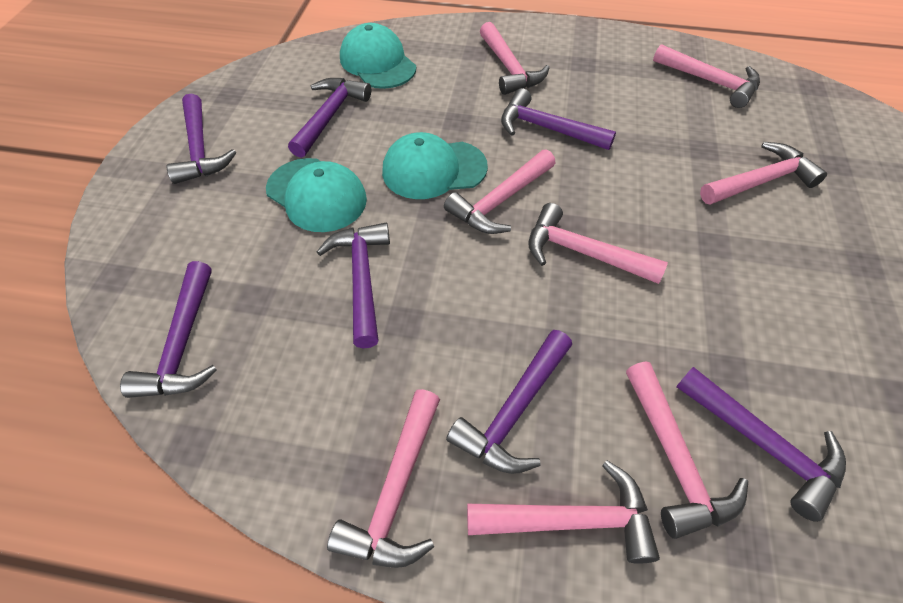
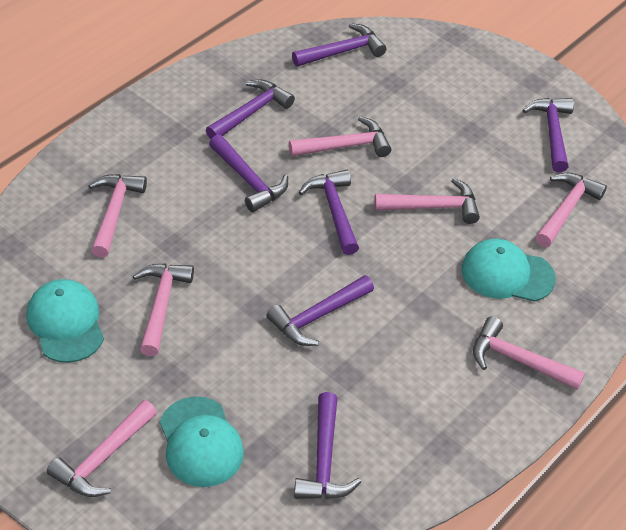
pink hammer: 8 -> 7

